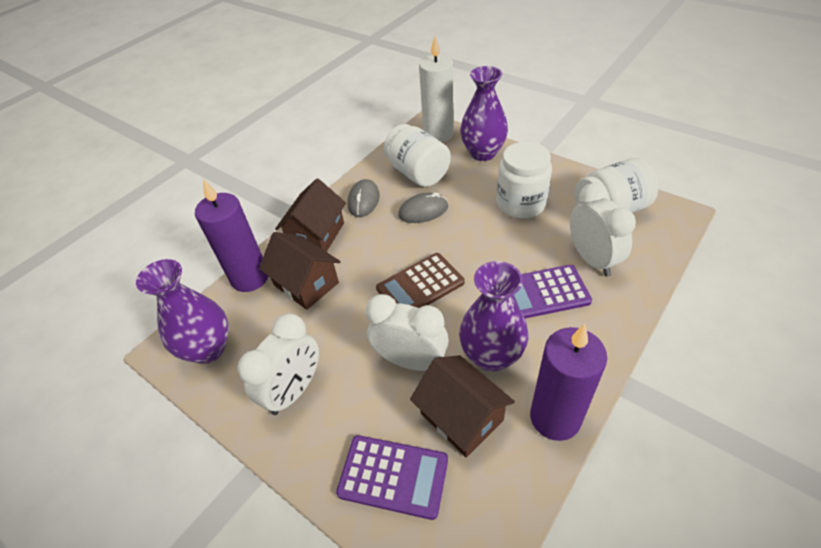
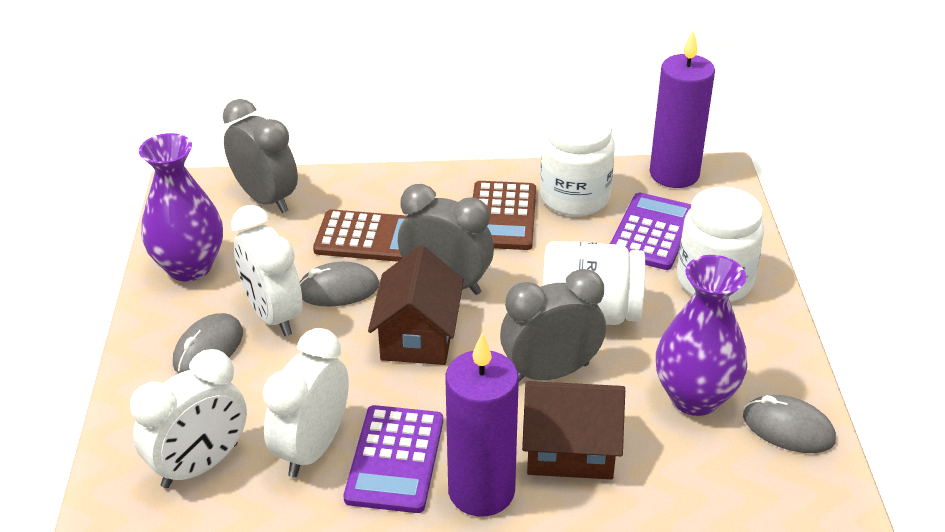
brown calculator: 1 -> 2
brown house: 3 -> 2
grey clock: 0 -> 3
grey mouse: 2 -> 3
purple vase: 3 -> 2
white candle: 1 -> 0

